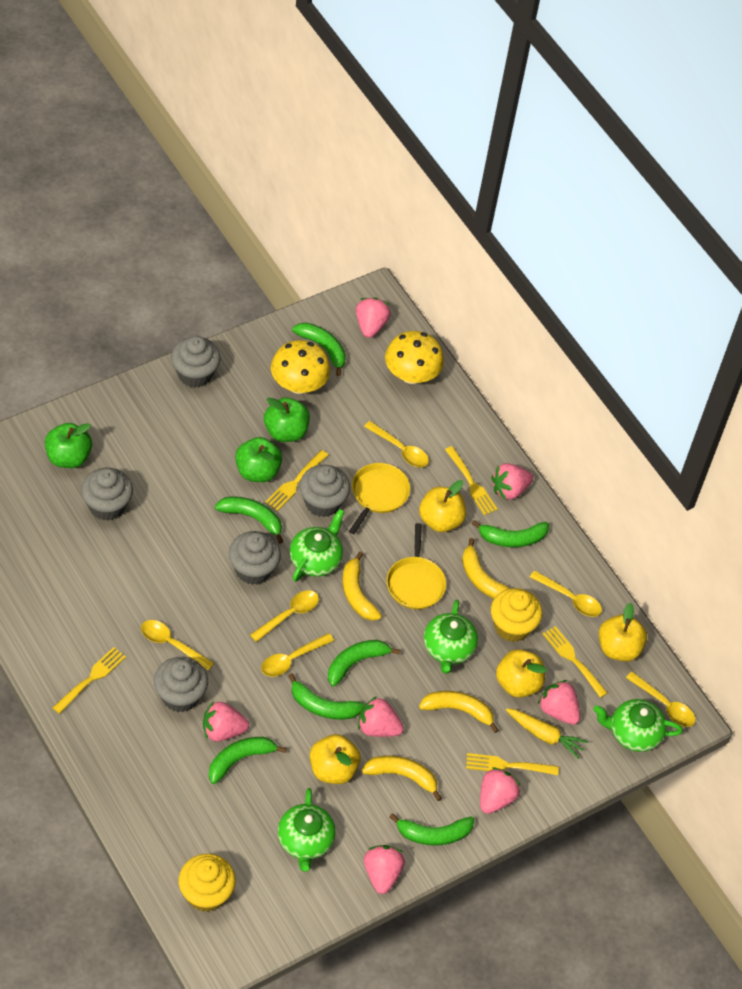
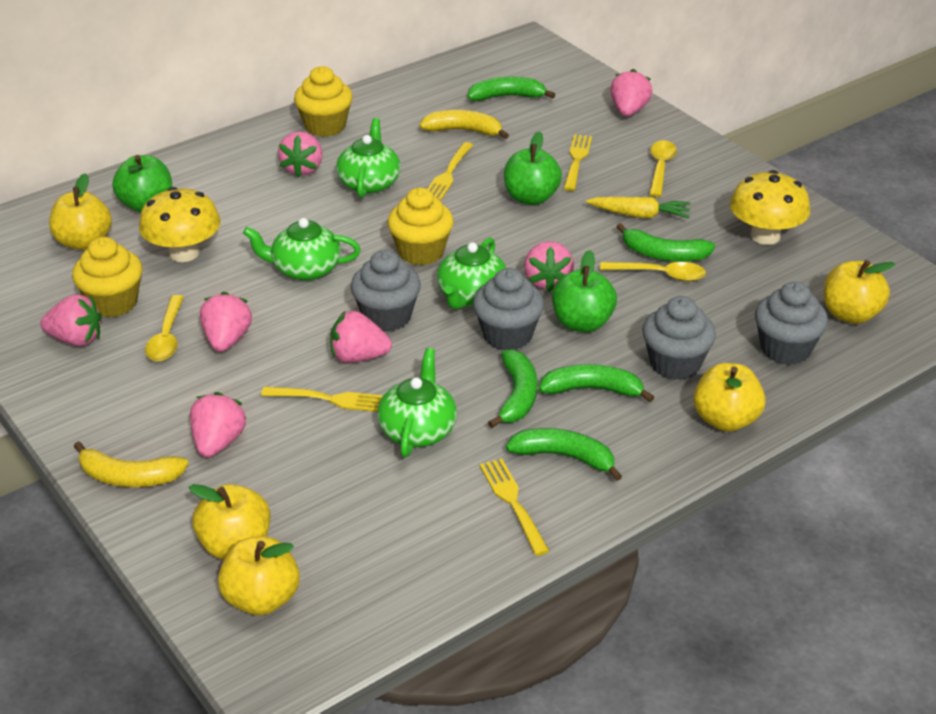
green banana: 7 -> 5
grey cupcake: 5 -> 4
yellow apple: 4 -> 5
yellow banana: 4 -> 2
yellow cupcake: 2 -> 3
yellow fork: 5 -> 4
yellow pan: 2 -> 0
yellow spoon: 6 -> 3

